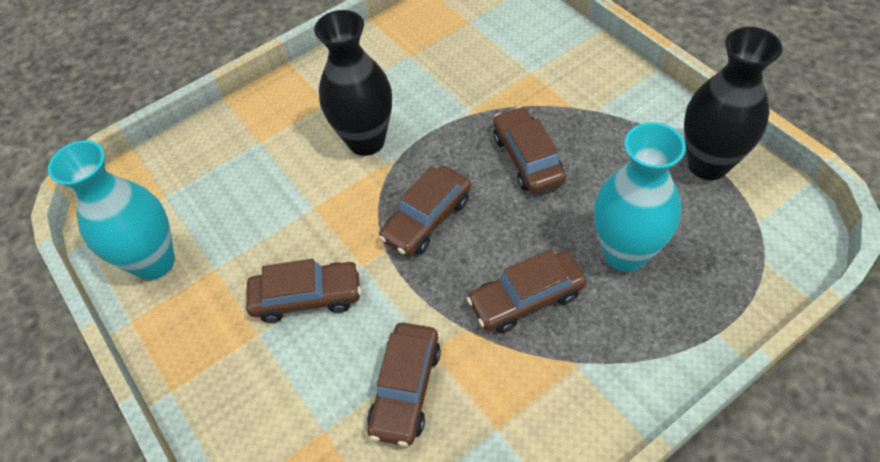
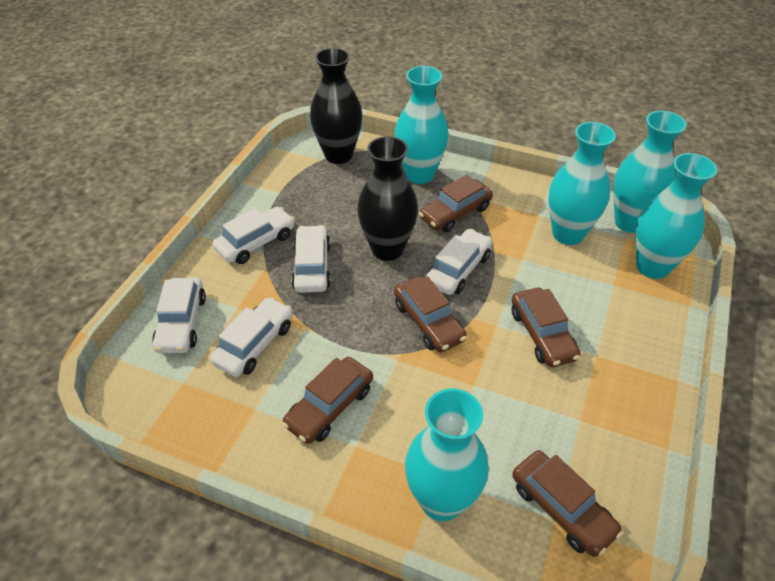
turquoise vase: 2 -> 5
white car: 0 -> 5

